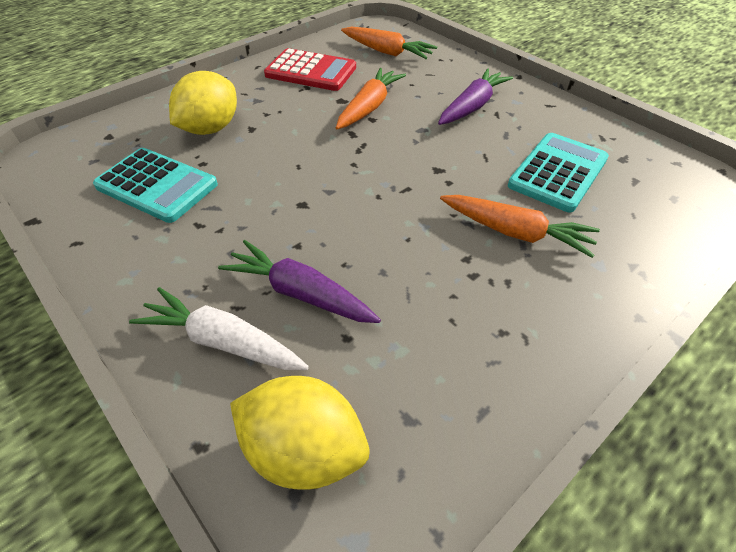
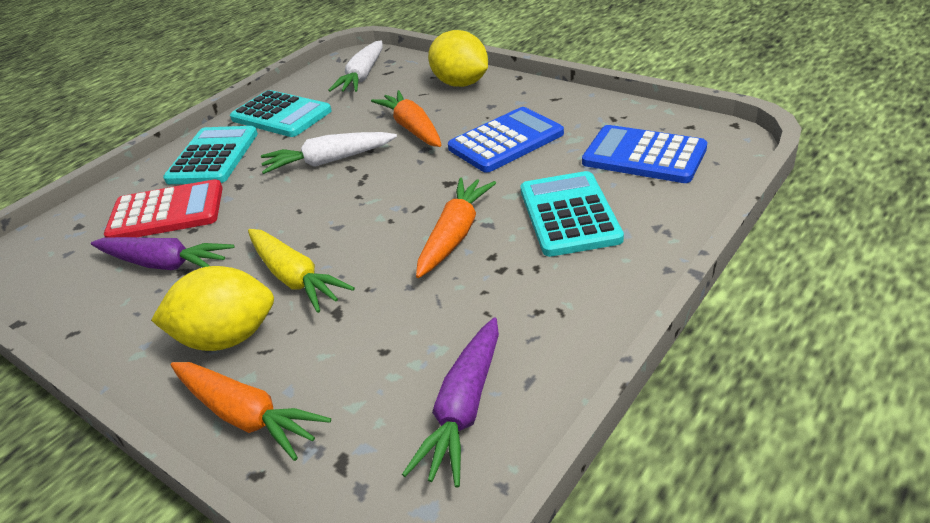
blue calculator: 0 -> 2
turquoise calculator: 2 -> 3
white carrot: 1 -> 2
yellow carrot: 0 -> 1

